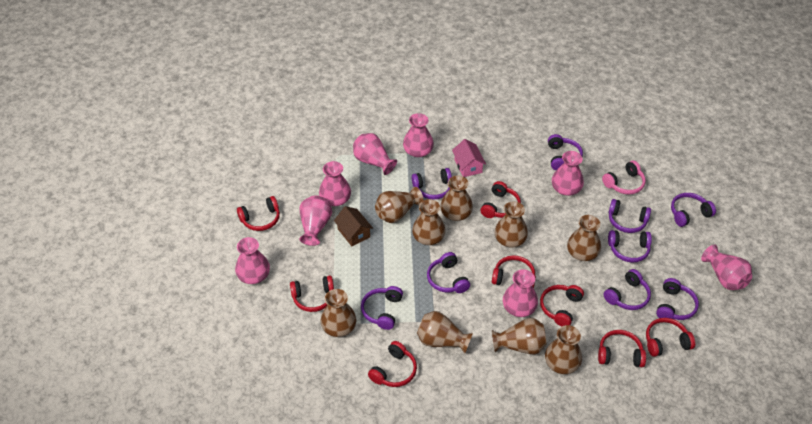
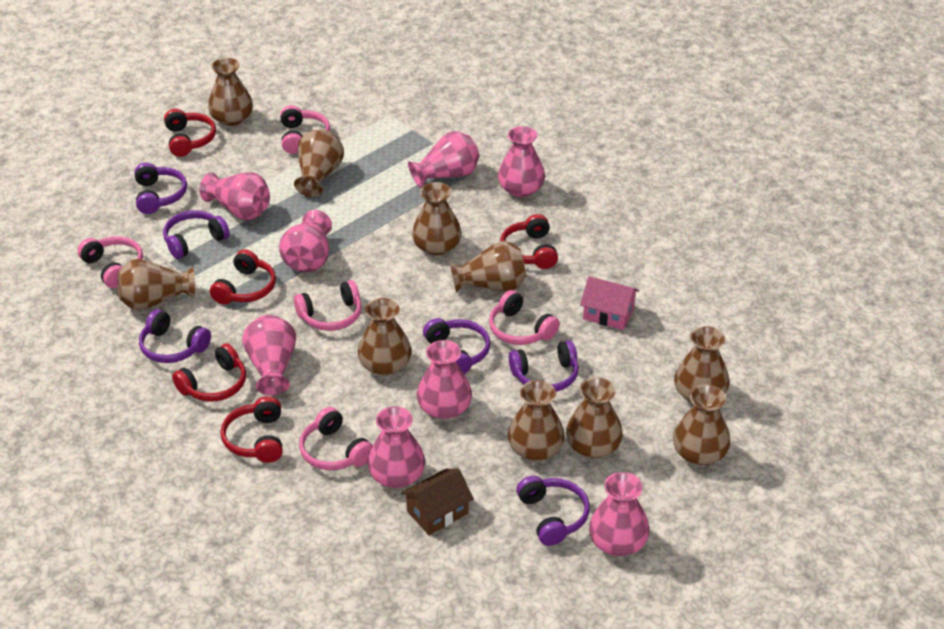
brown vase: 9 -> 10
pink headphones: 1 -> 5
purple headphones: 9 -> 6
red headphones: 8 -> 5

